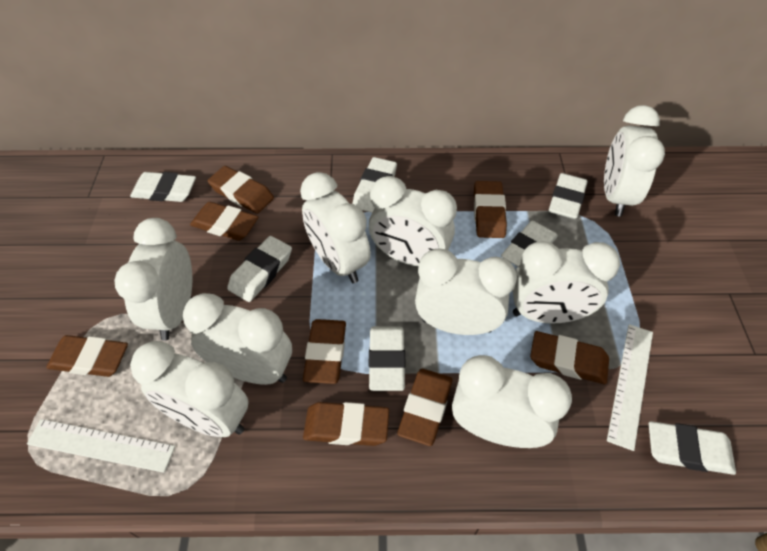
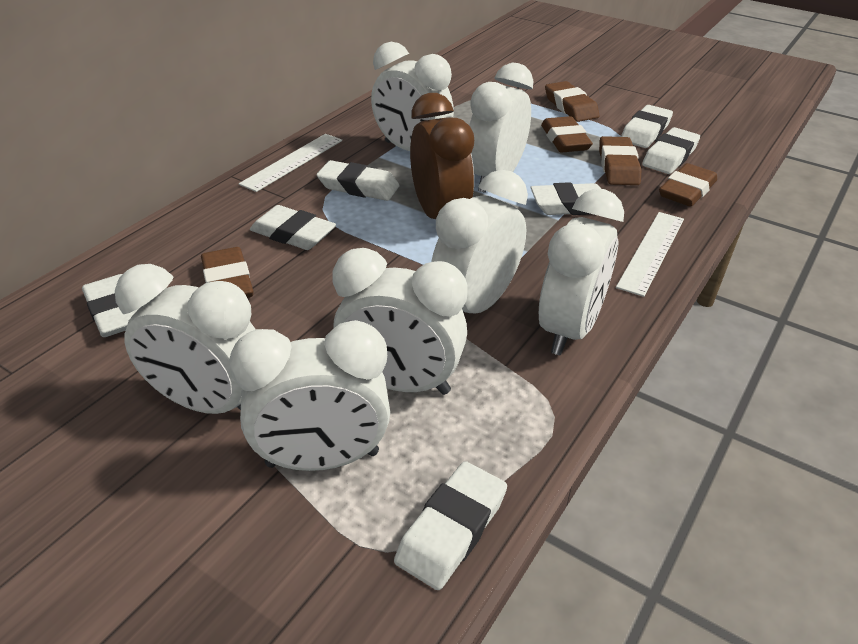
brown clock: 0 -> 1
brown eraser: 8 -> 5
white clock: 9 -> 7

